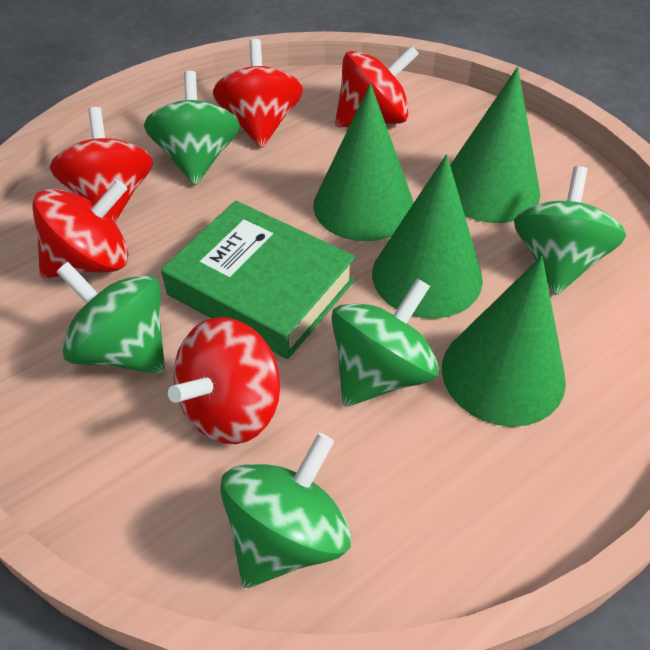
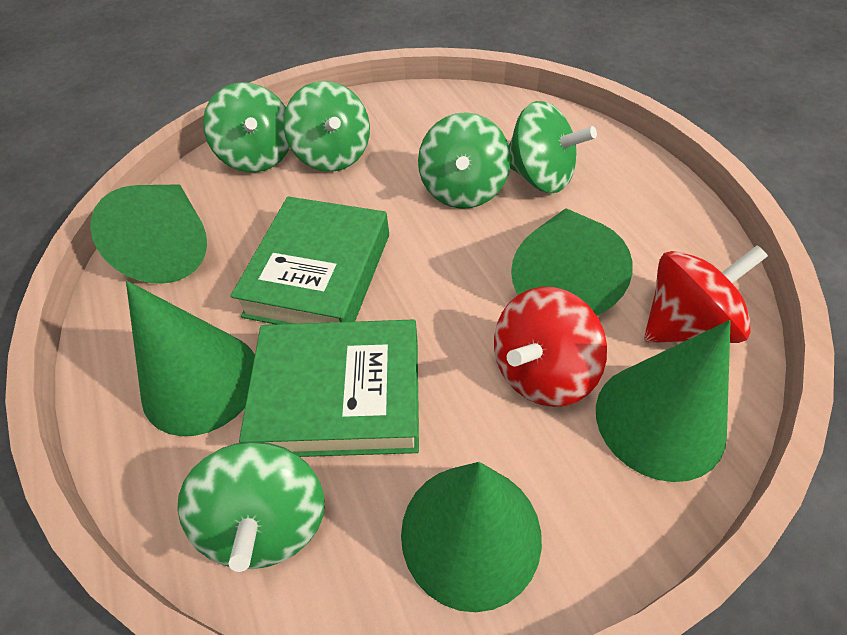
green book: 1 -> 2
green cone: 4 -> 5
red spinning top: 5 -> 2

